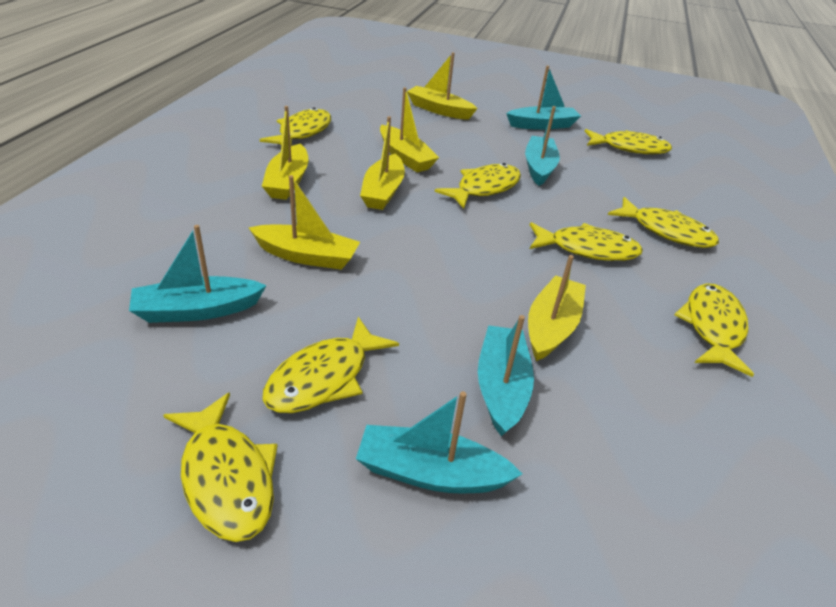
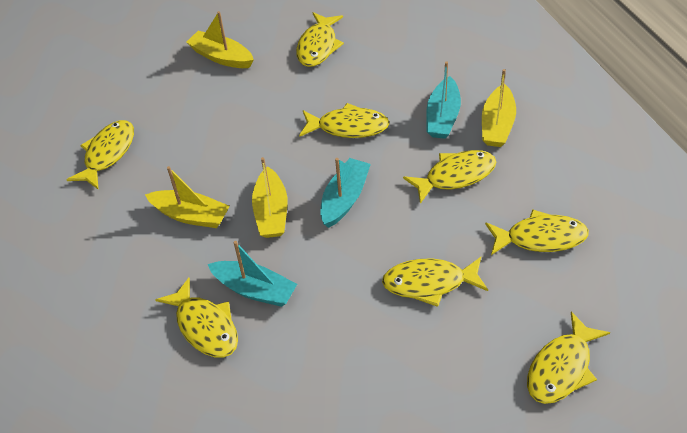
turquoise boat: 5 -> 3
yellow boat: 6 -> 4

